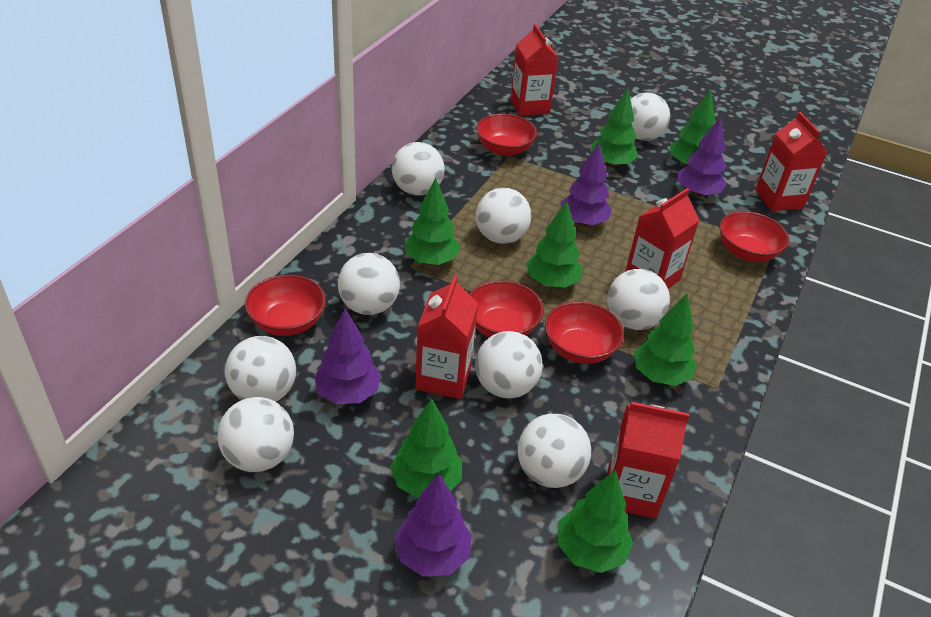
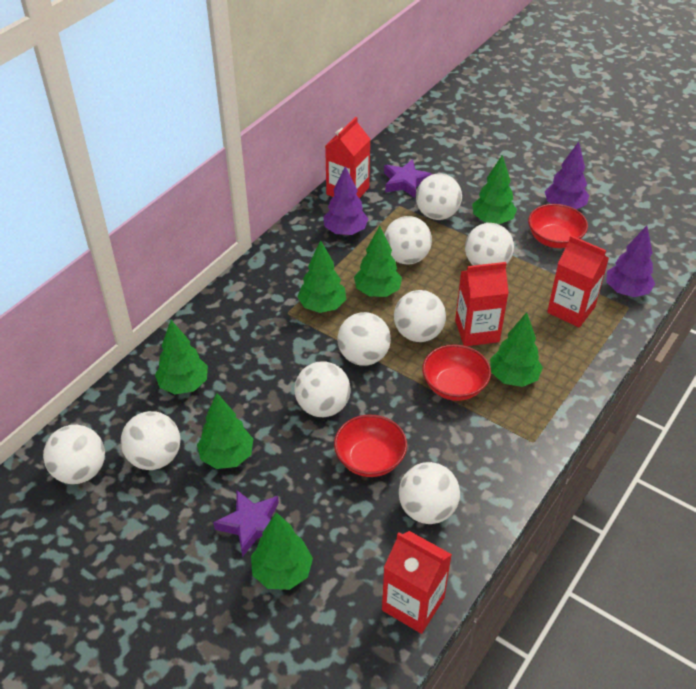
purple star: 0 -> 2
purple tree: 4 -> 3
red bowl: 5 -> 3
red carton: 5 -> 4

